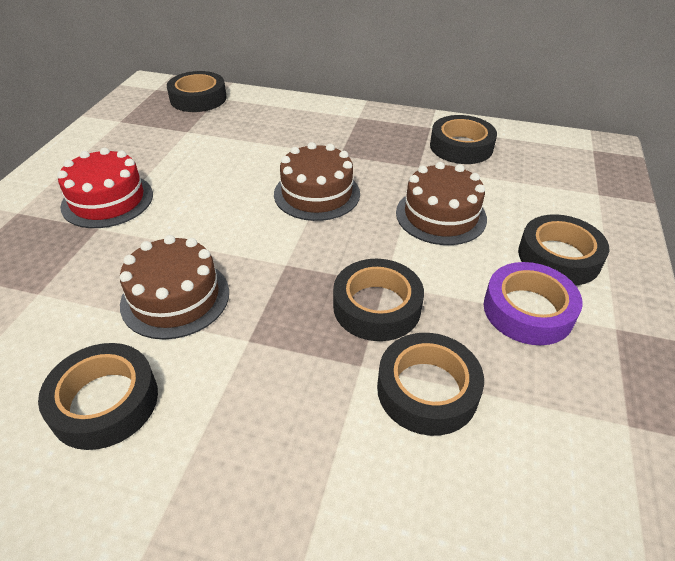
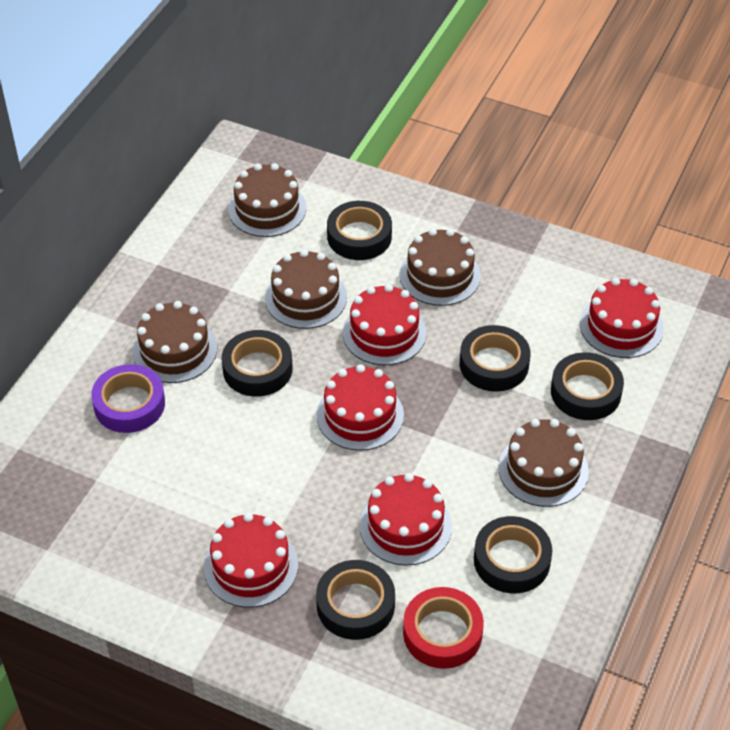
brown cake: 3 -> 5
red cake: 1 -> 5
red tape: 0 -> 1

